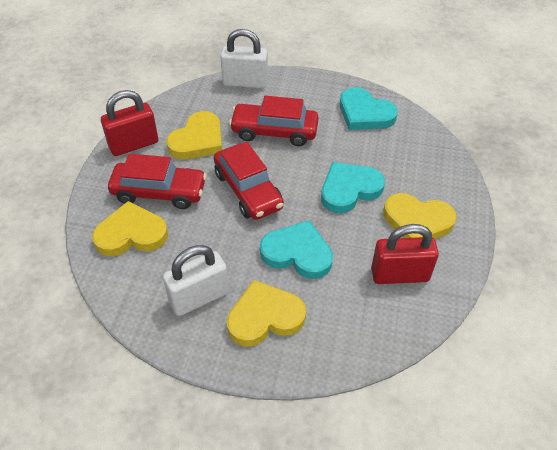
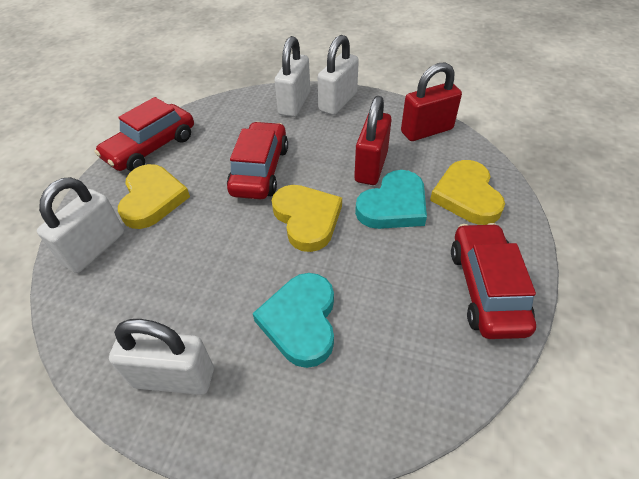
turquoise heart: 3 -> 2
white padlock: 2 -> 4
yellow heart: 4 -> 3

